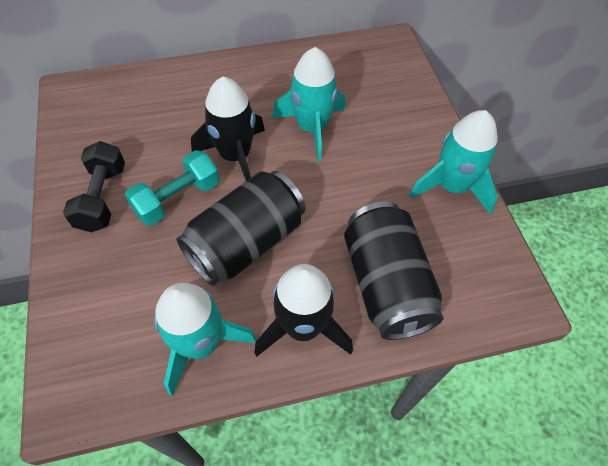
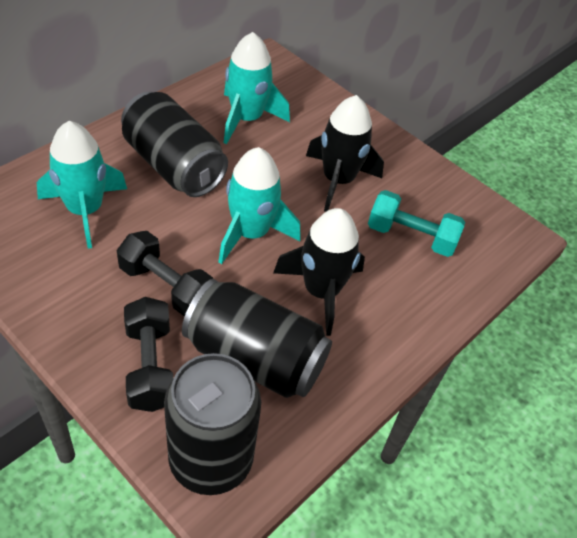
black can: 2 -> 3
black dumbbell: 1 -> 2

